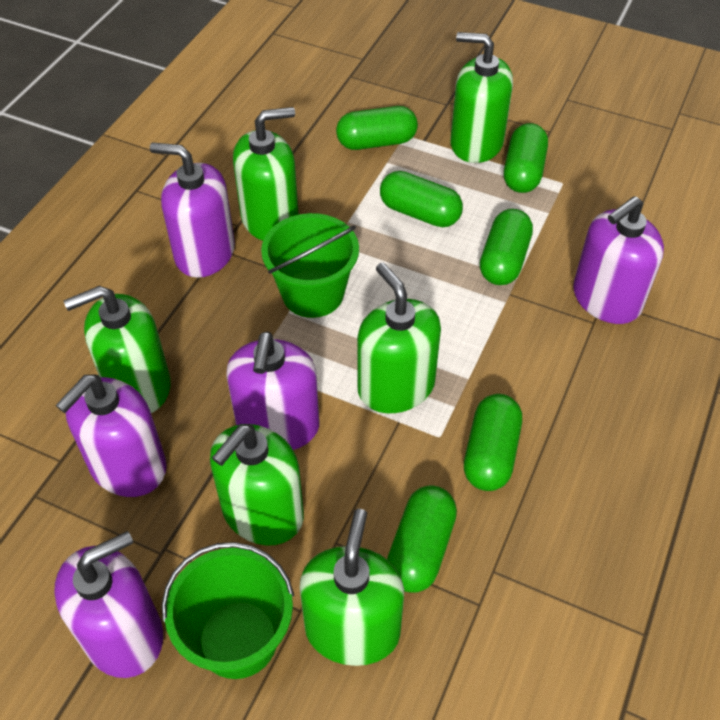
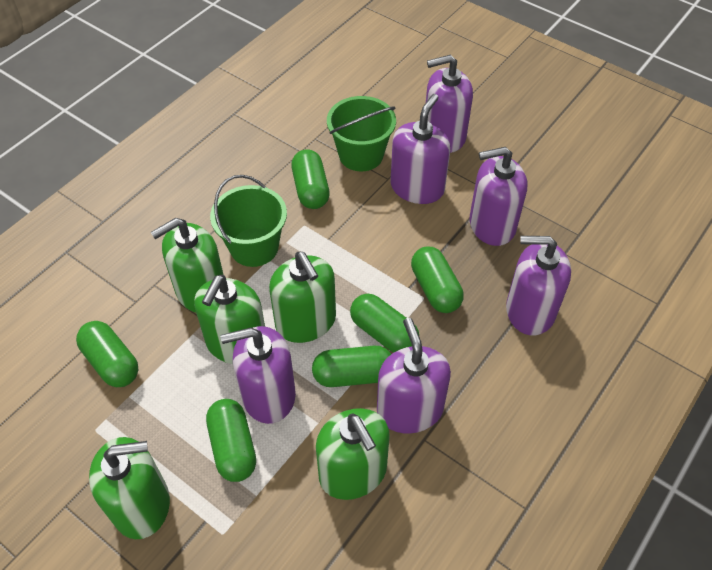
green soap dispenser: 6 -> 5
purple soap dispenser: 5 -> 6

